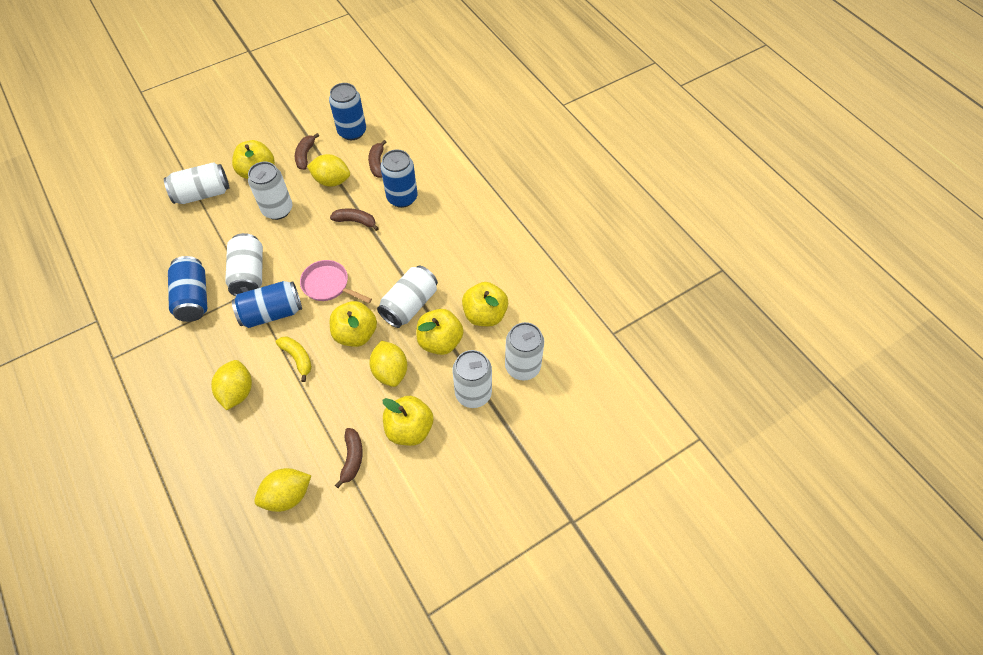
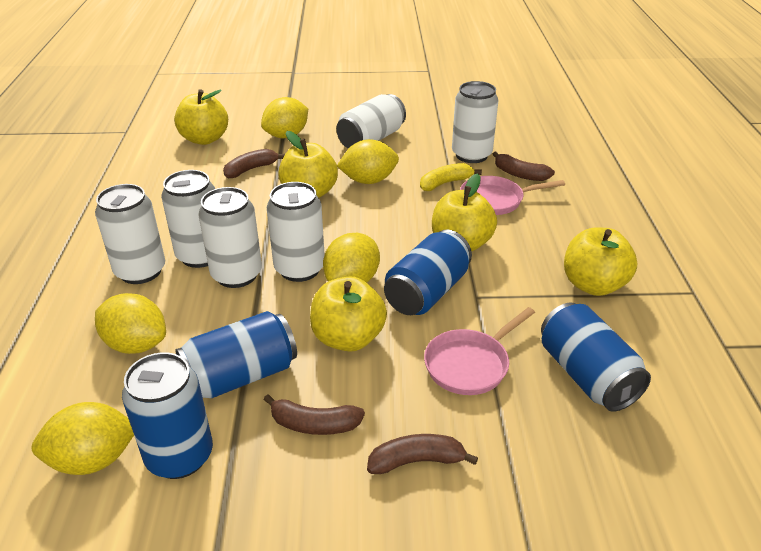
pink pan: 1 -> 2
yellow lemon: 4 -> 5

